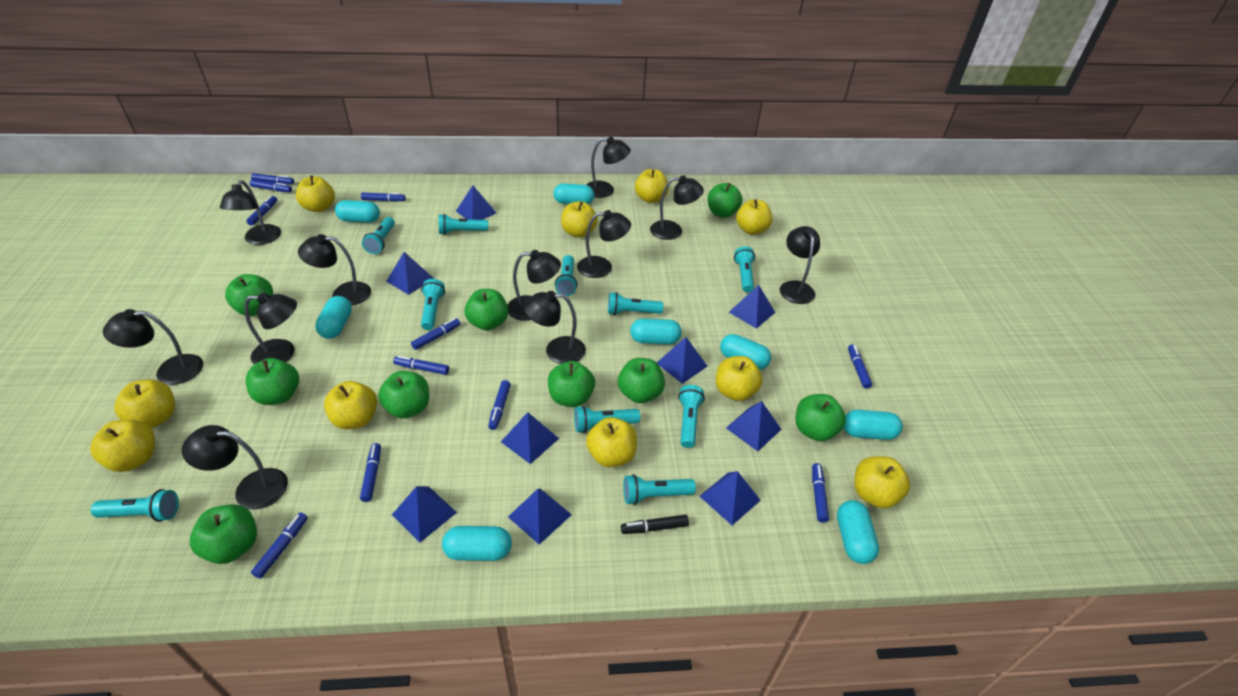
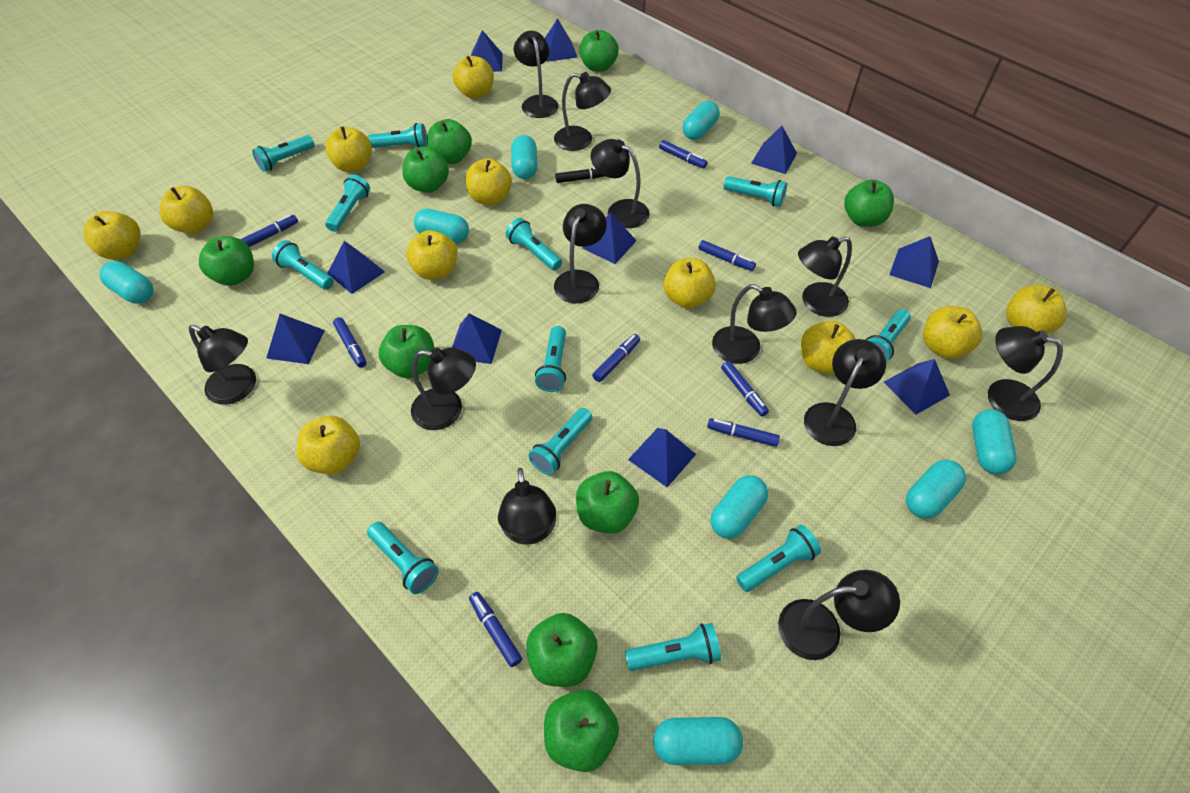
black lamp: 11 -> 12
blue marker: 11 -> 8
blue pyramid: 9 -> 10
turquoise flashlight: 10 -> 12
yellow apple: 10 -> 11

